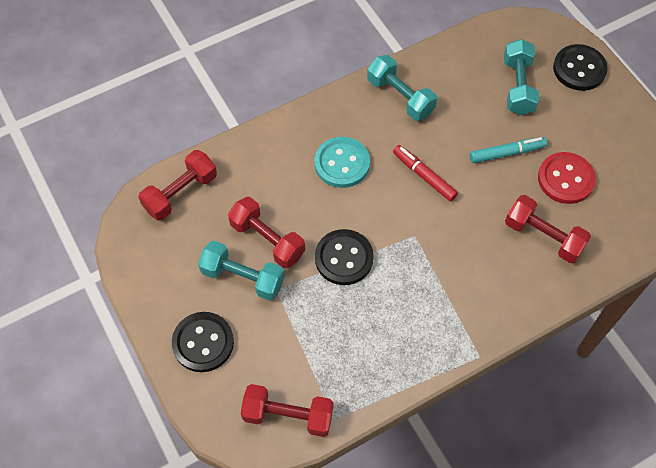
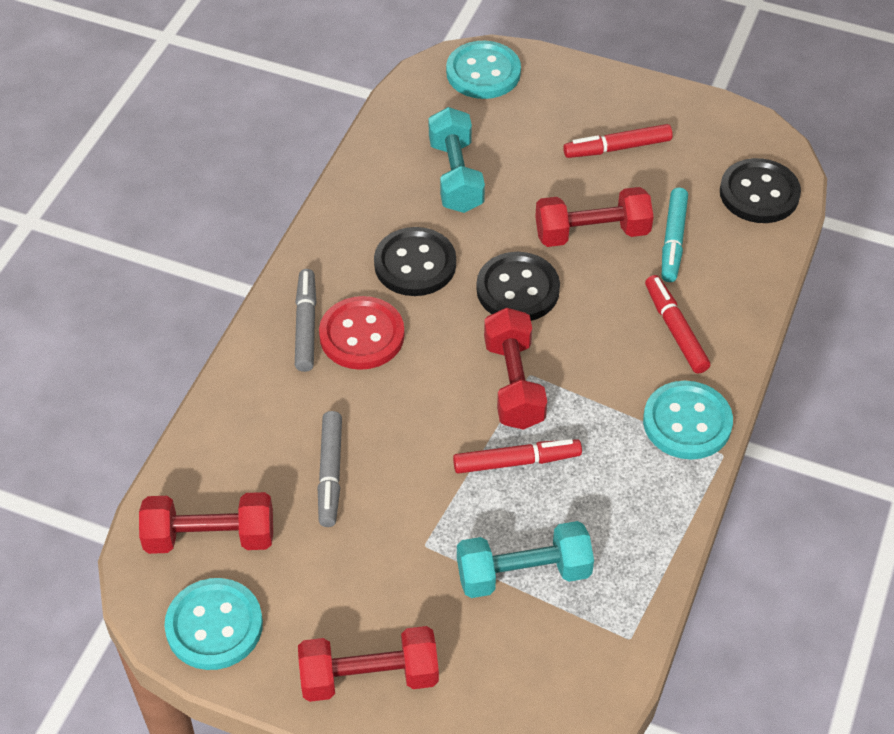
grey marker: 0 -> 2
red marker: 1 -> 3
turquoise button: 1 -> 3
turquoise dumbbell: 3 -> 2

